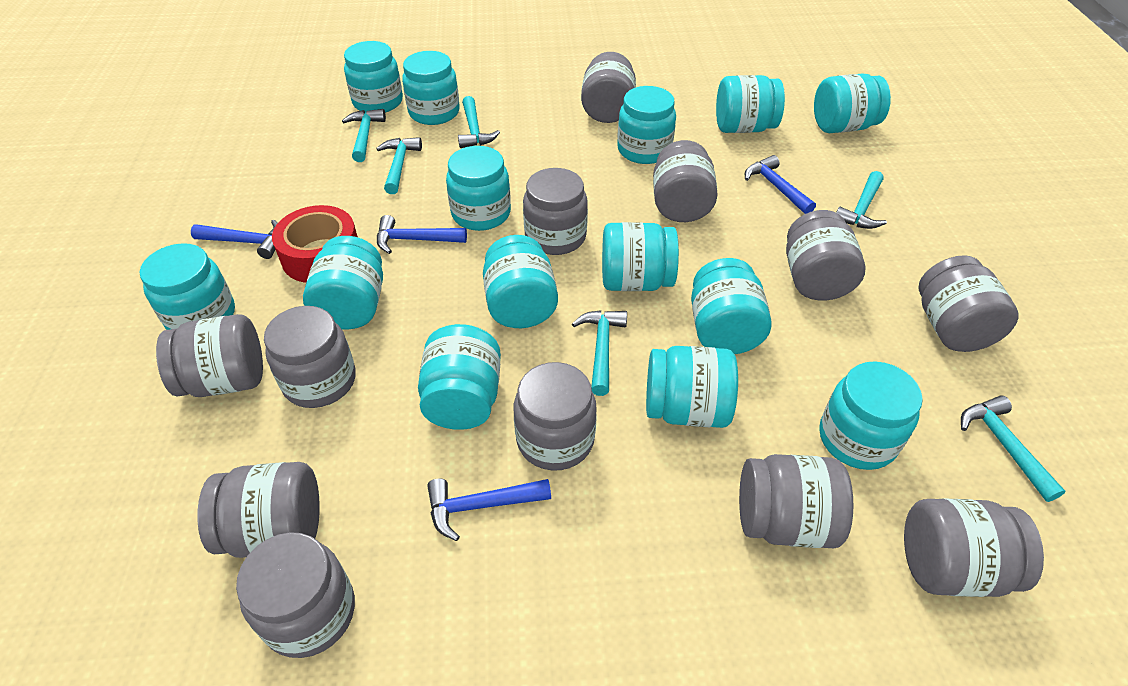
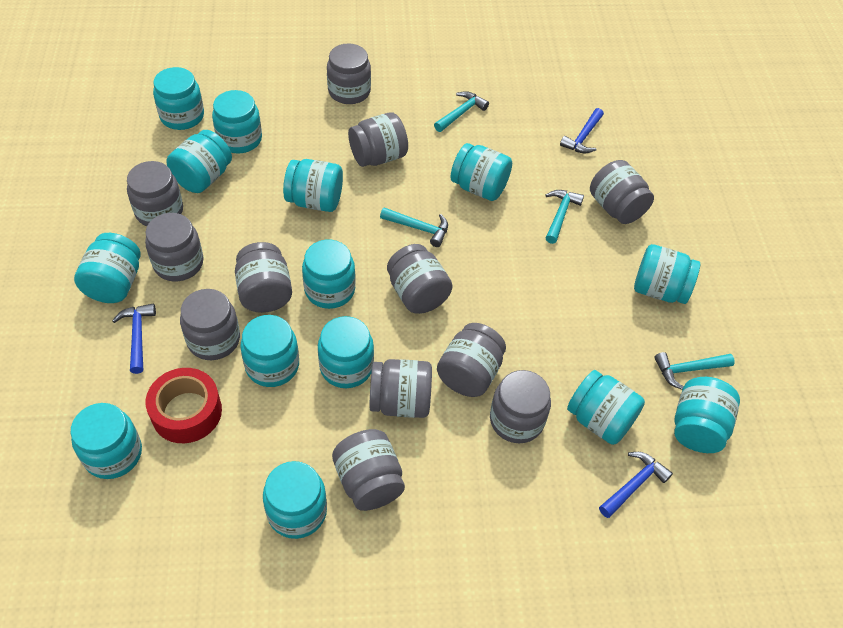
blue hammer: 4 -> 3
turquoise hammer: 6 -> 4

